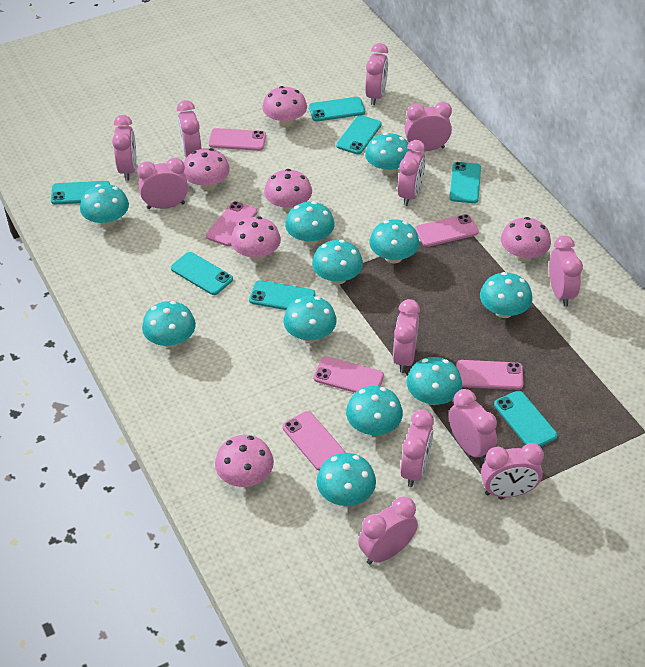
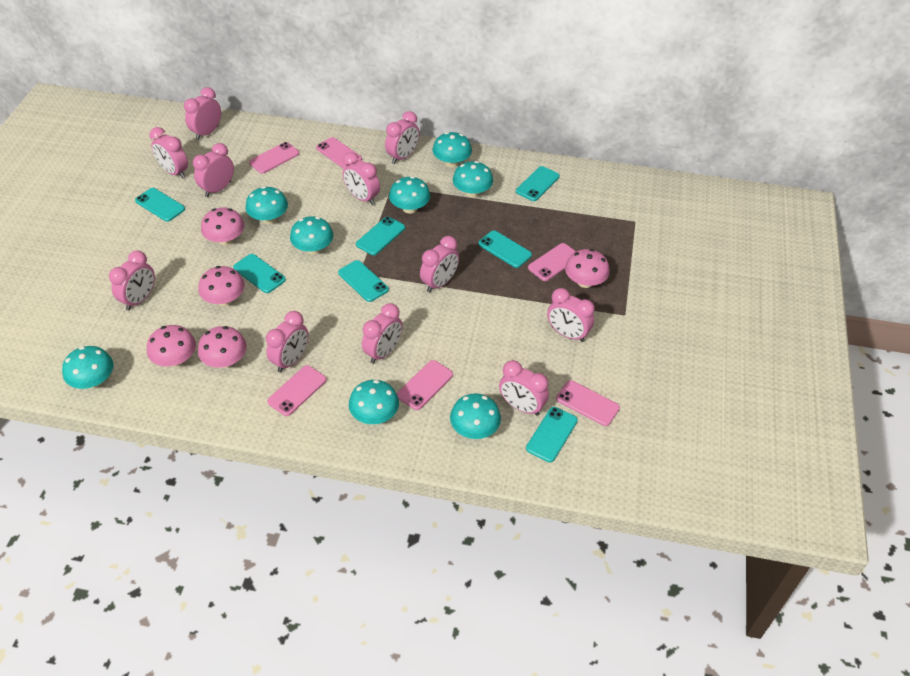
pink clock: 12 -> 11
pink mushroom: 6 -> 5
turquoise mushroom: 11 -> 8

